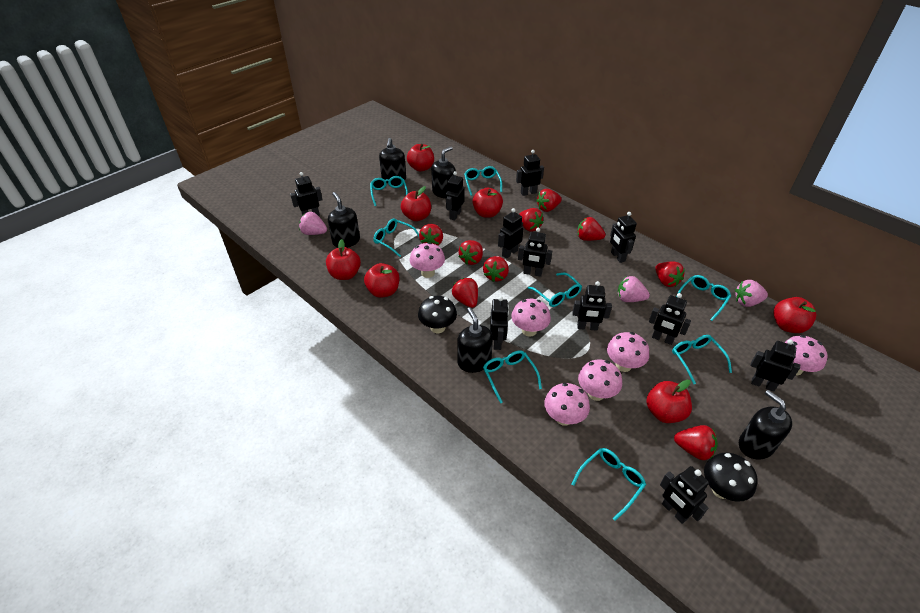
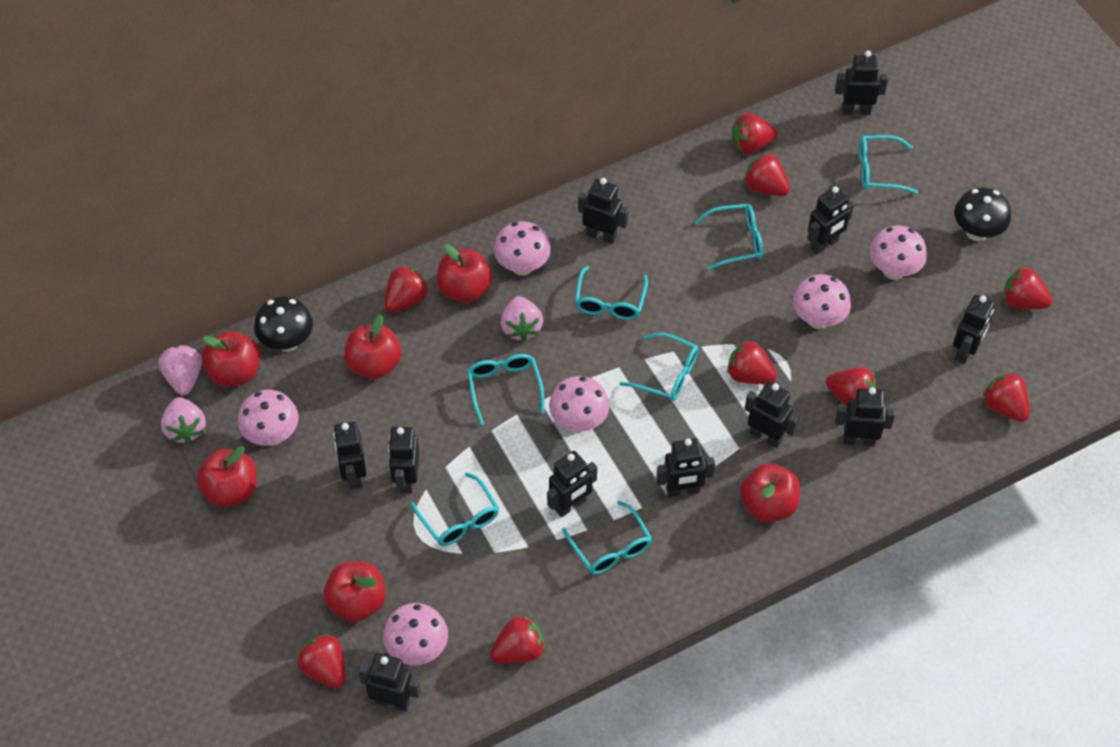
black soap dispenser: 5 -> 0
red apple: 7 -> 6
turquoise glasses: 8 -> 7

